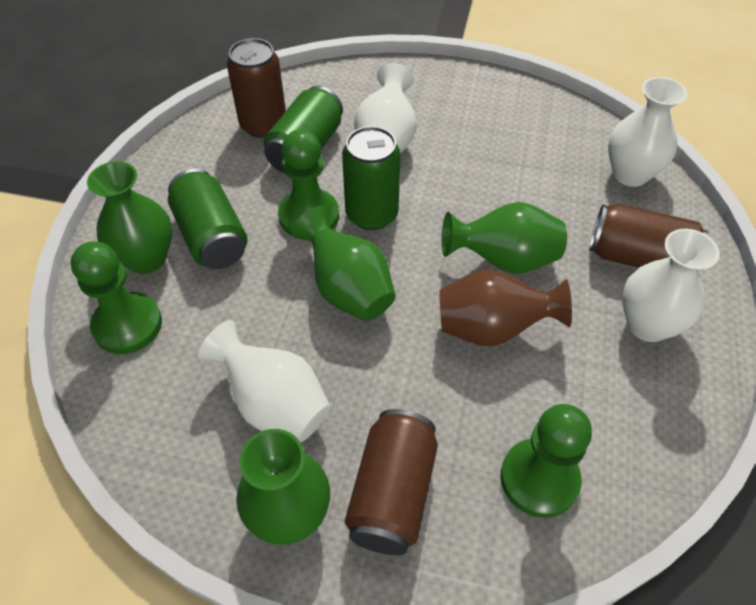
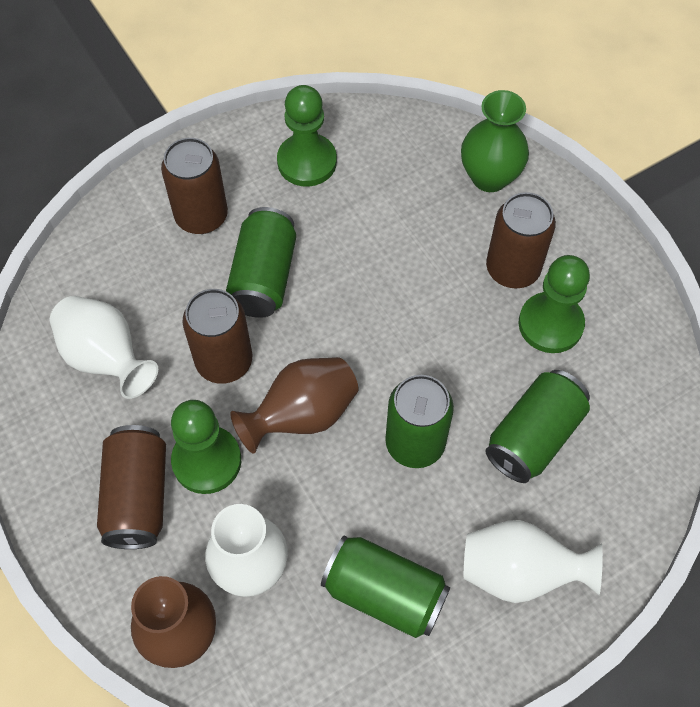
brown can: 3 -> 4
brown vase: 1 -> 2
green can: 3 -> 4
green vase: 4 -> 1
white vase: 4 -> 3

